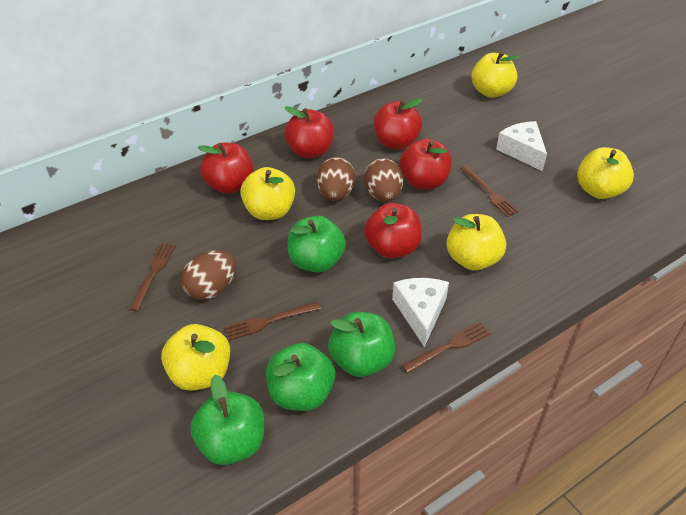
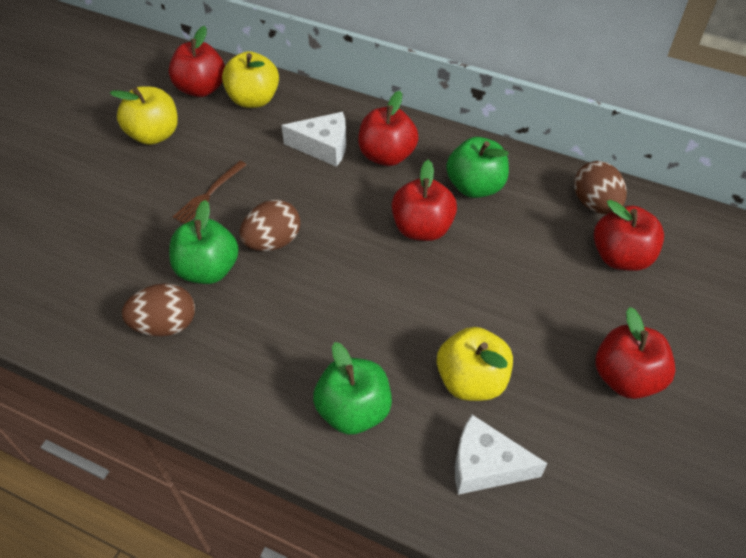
brown fork: 4 -> 1
green apple: 4 -> 3
yellow apple: 5 -> 3

